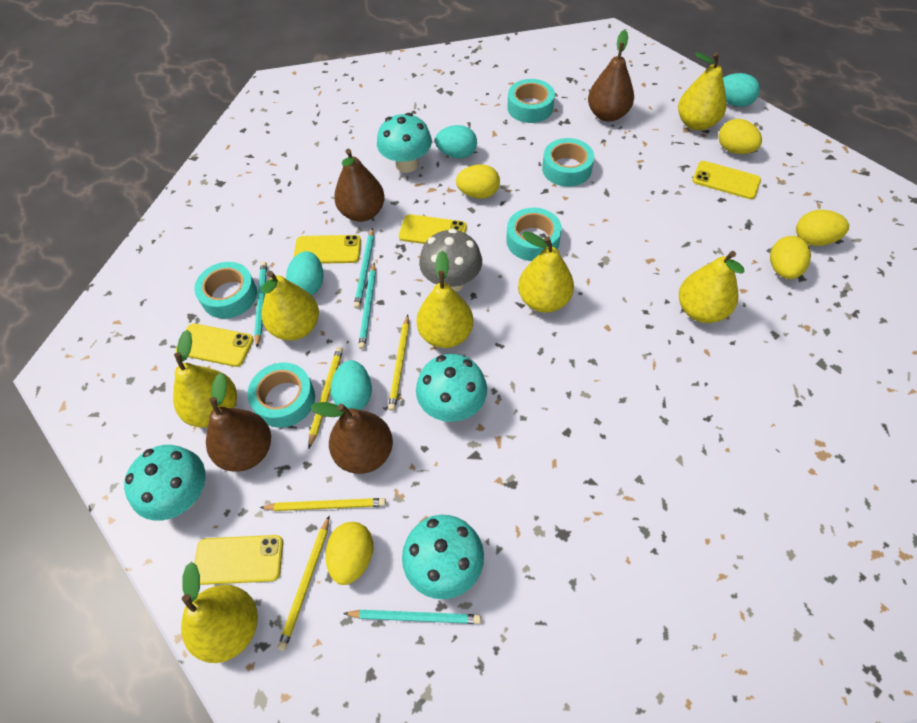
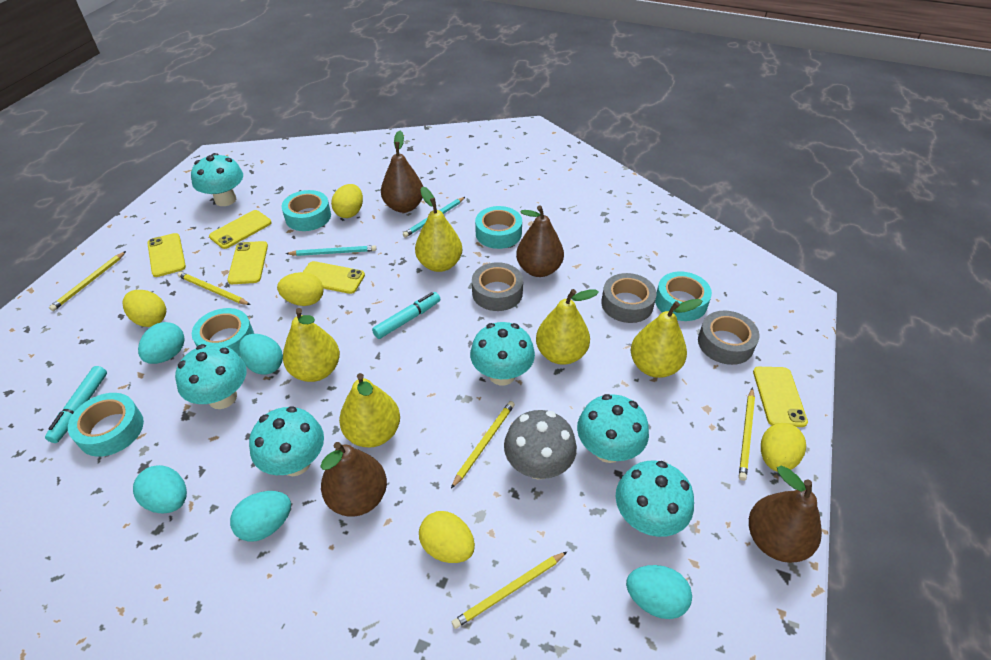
grey tape: 0 -> 3
turquoise egg: 4 -> 5
turquoise marker: 0 -> 2
turquoise mushroom: 4 -> 6
turquoise pencil: 4 -> 2
yellow pear: 7 -> 5
yellow pencil: 4 -> 5

